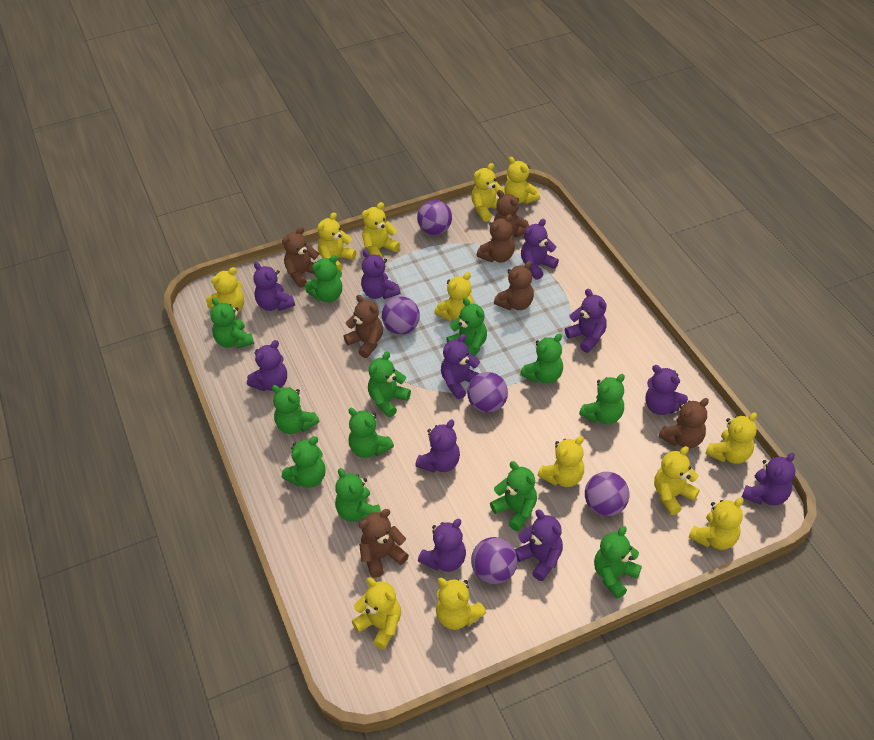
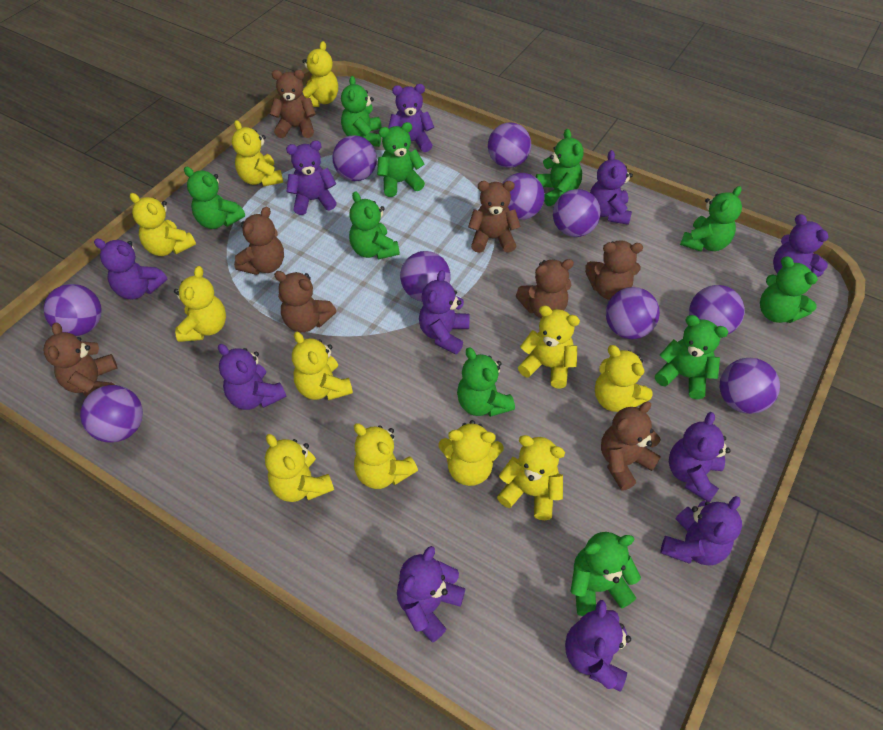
brown teddy bear: 7 -> 8
green teddy bear: 12 -> 10
purple ball: 5 -> 10
yellow teddy bear: 12 -> 11

